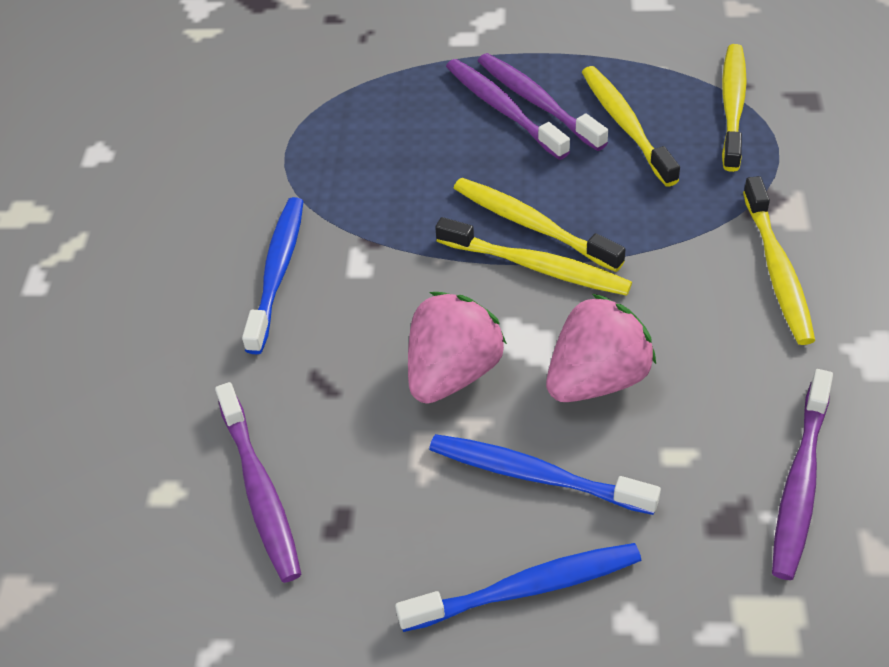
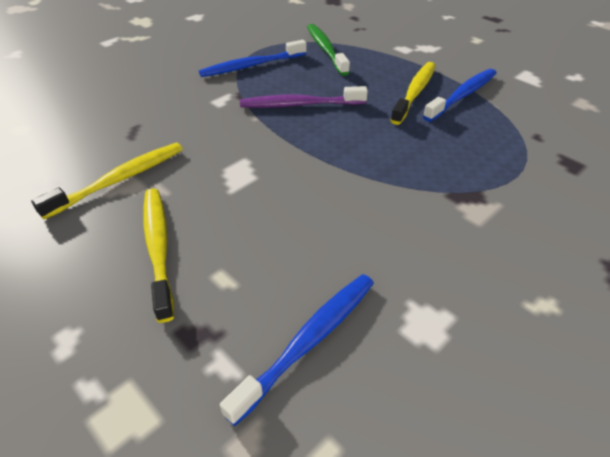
green toothbrush: 0 -> 1
pink strawberry: 2 -> 0
purple toothbrush: 4 -> 1
yellow toothbrush: 5 -> 3

